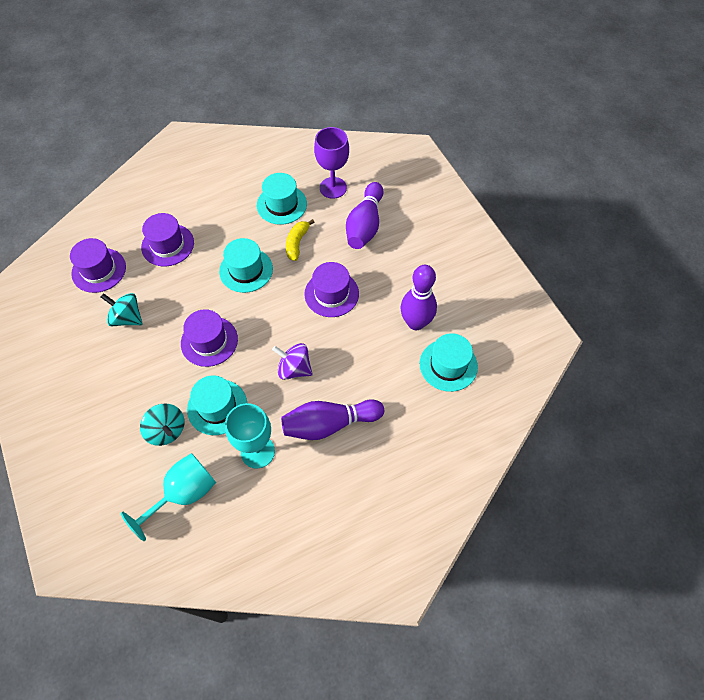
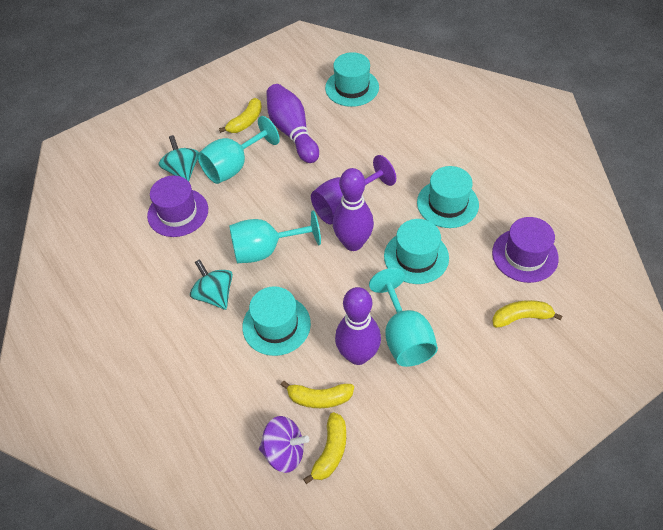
purple hat: 4 -> 2
turquoise goblet: 2 -> 3
yellow banana: 1 -> 4

